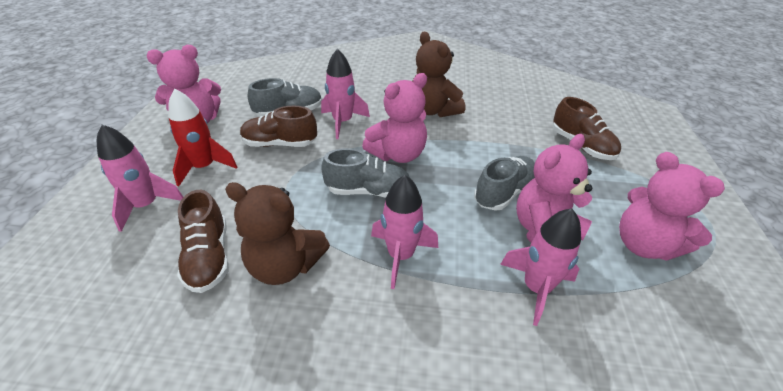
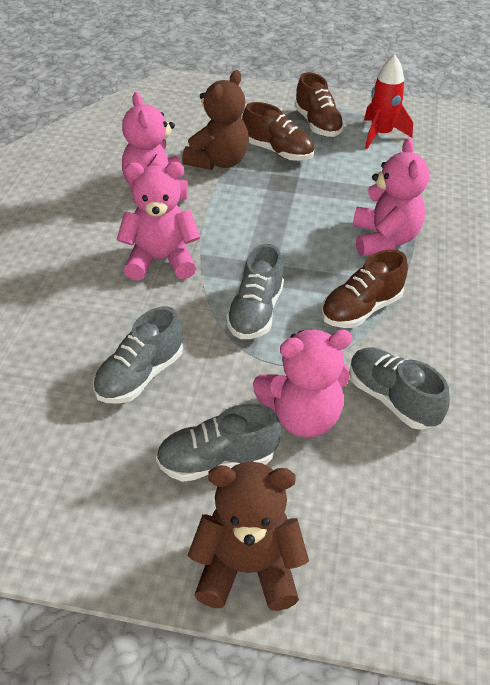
grey shoe: 3 -> 4
pink rocket: 4 -> 0

